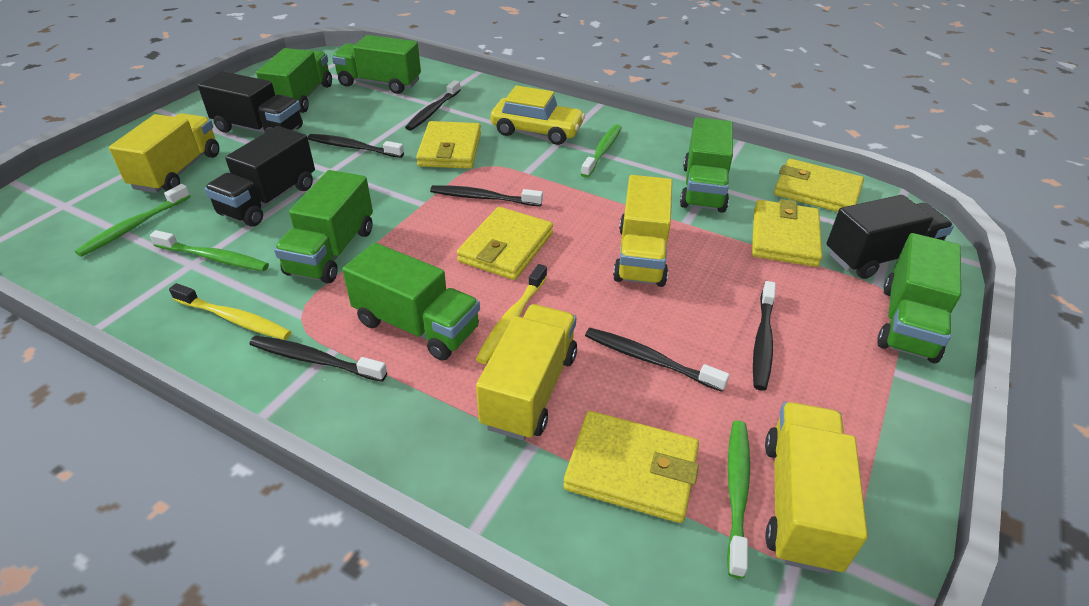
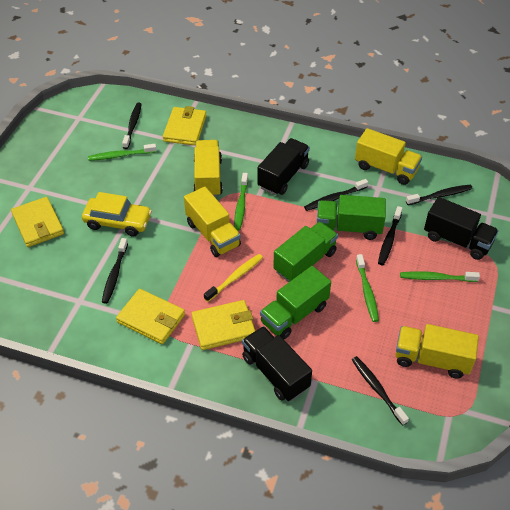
green truck: 6 -> 3
yellow toothbrush: 2 -> 1
yellow wallet: 5 -> 4

